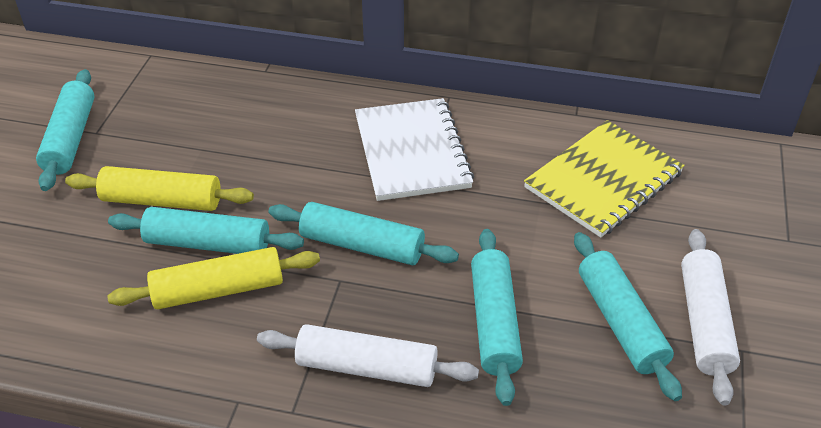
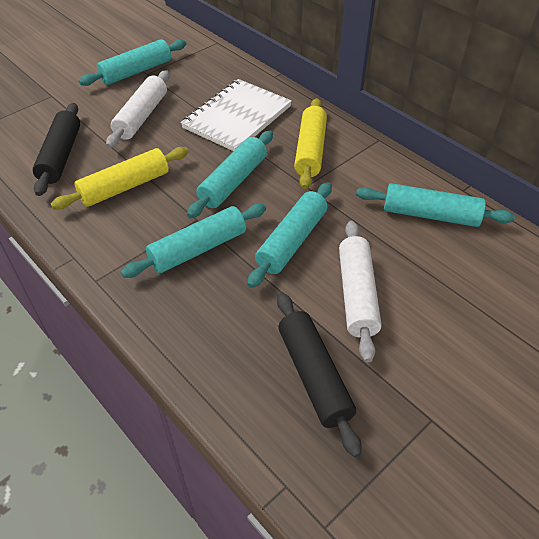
black rolling pin: 0 -> 2
yellow notebook: 1 -> 0

